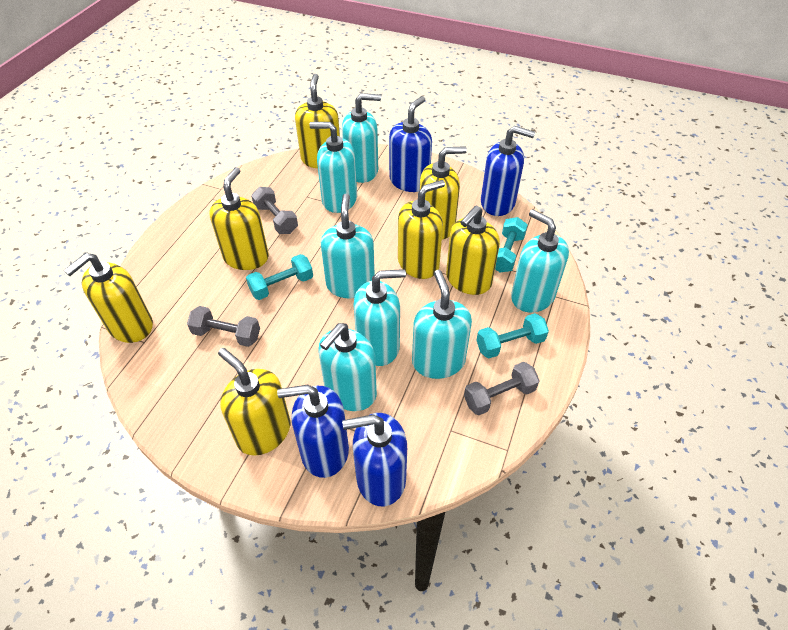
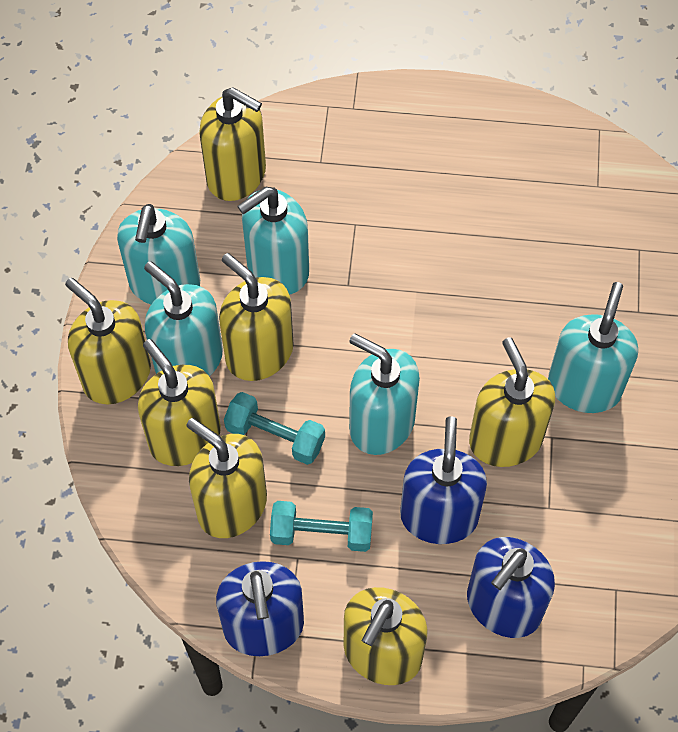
blue soap dispenser: 4 -> 3
grey dumbbell: 3 -> 0
turquoise dumbbell: 3 -> 2
turquoise soap dispenser: 7 -> 5

